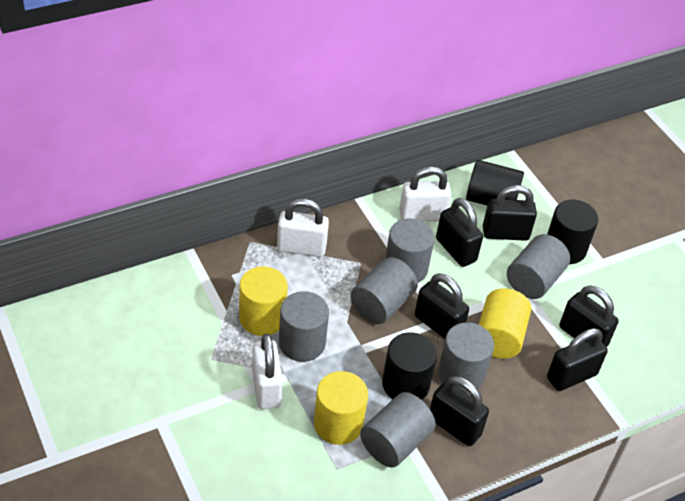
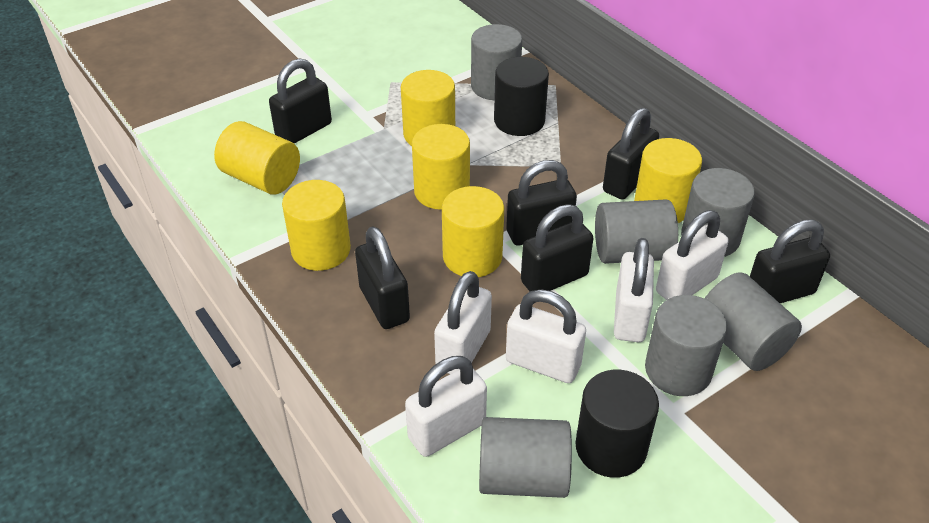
black cylinder: 3 -> 2
white padlock: 3 -> 5
yellow cylinder: 3 -> 6

